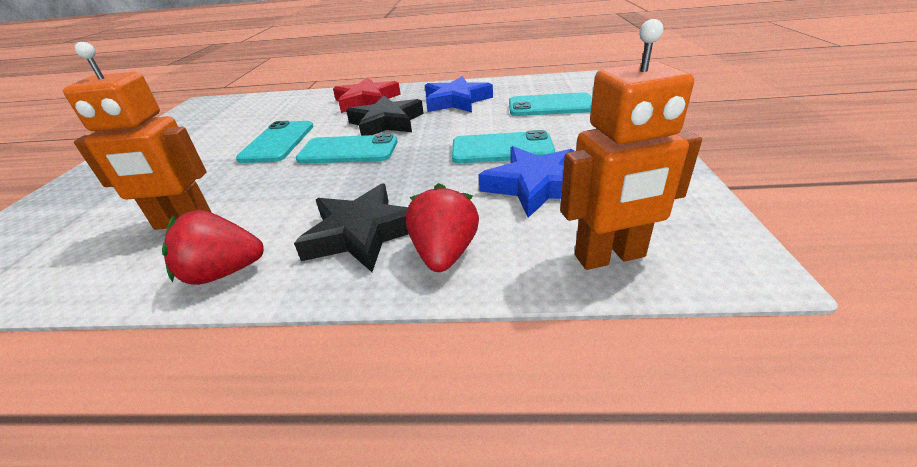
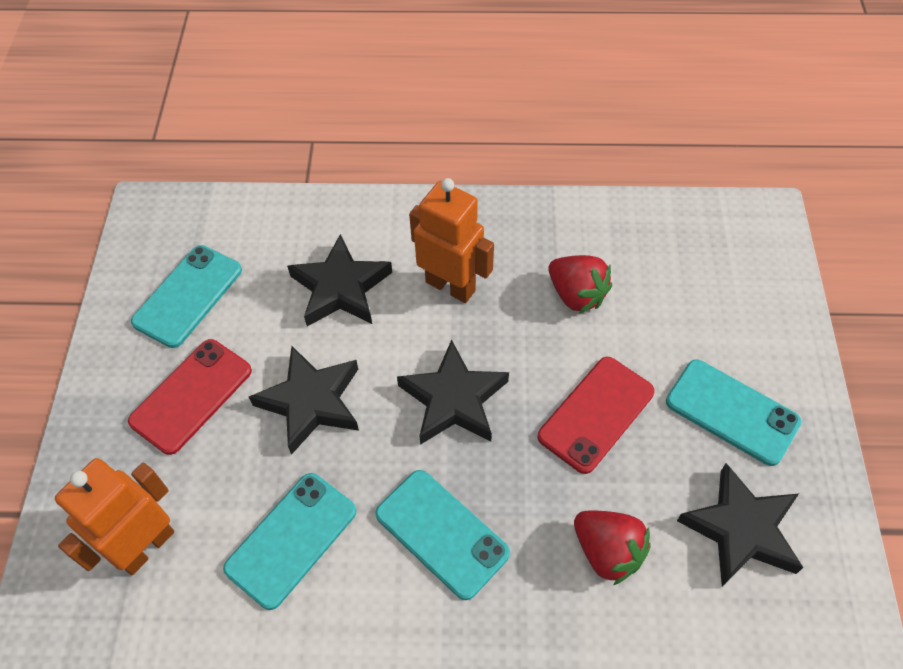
black star: 2 -> 4
blue star: 2 -> 0
red phone: 0 -> 2
red star: 1 -> 0

